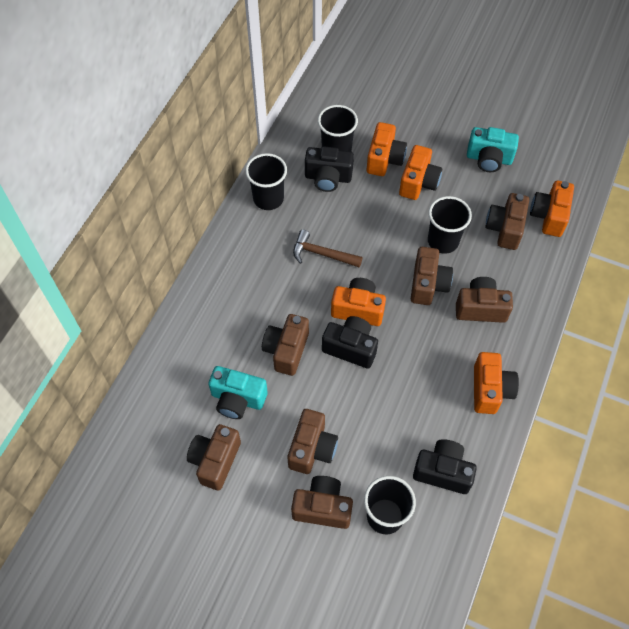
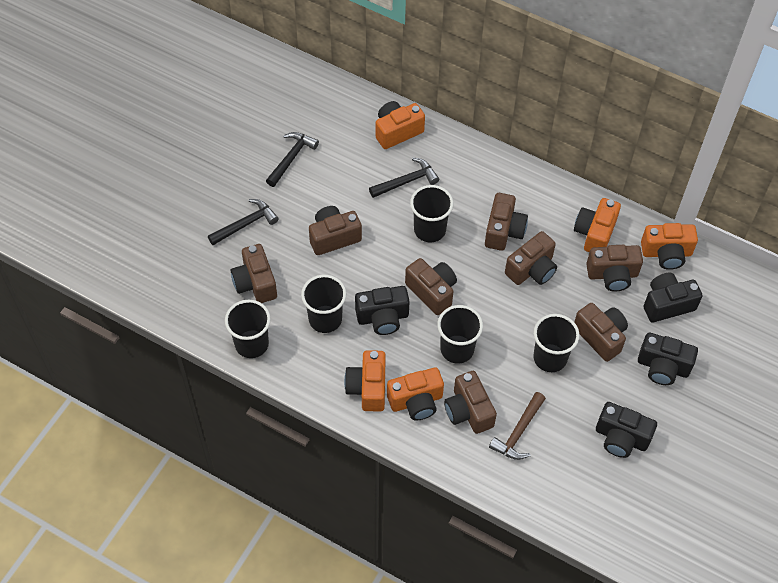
black camera: 3 -> 4
black cup: 4 -> 5
black hammer: 0 -> 3
brown camera: 7 -> 8
turquoise camera: 2 -> 0

